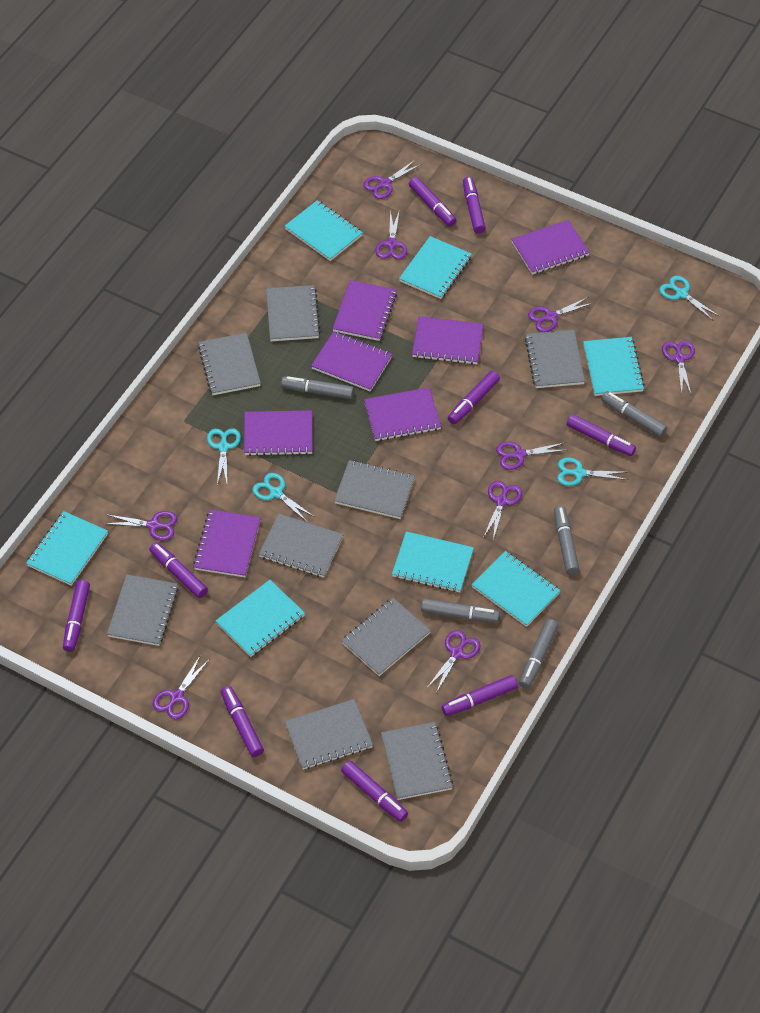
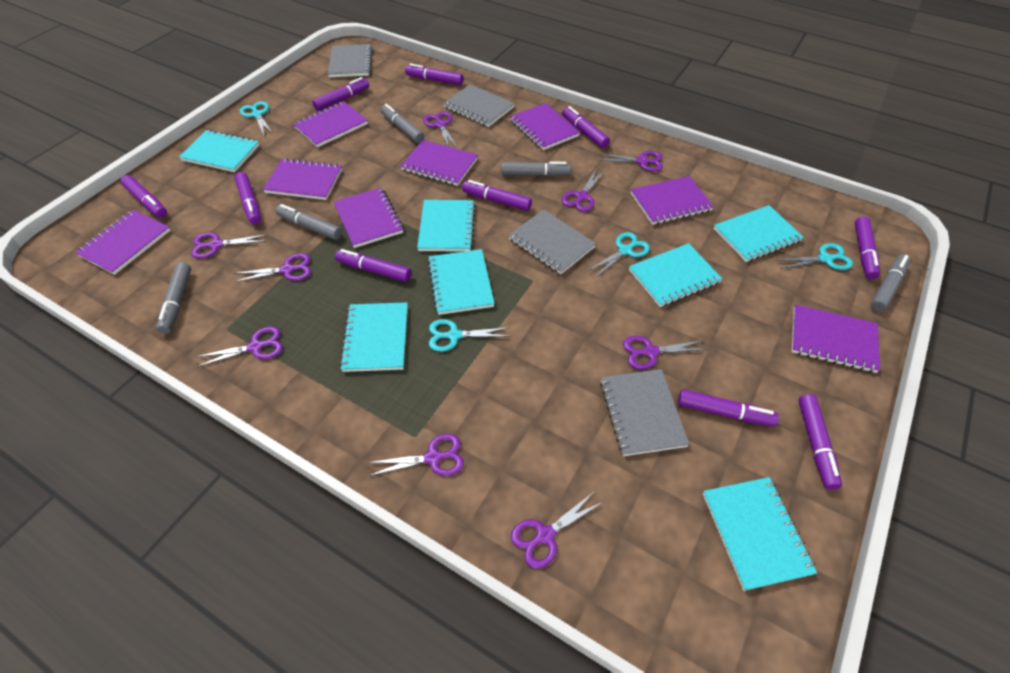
grey notebook: 9 -> 4
purple marker: 9 -> 10
purple notebook: 7 -> 8

